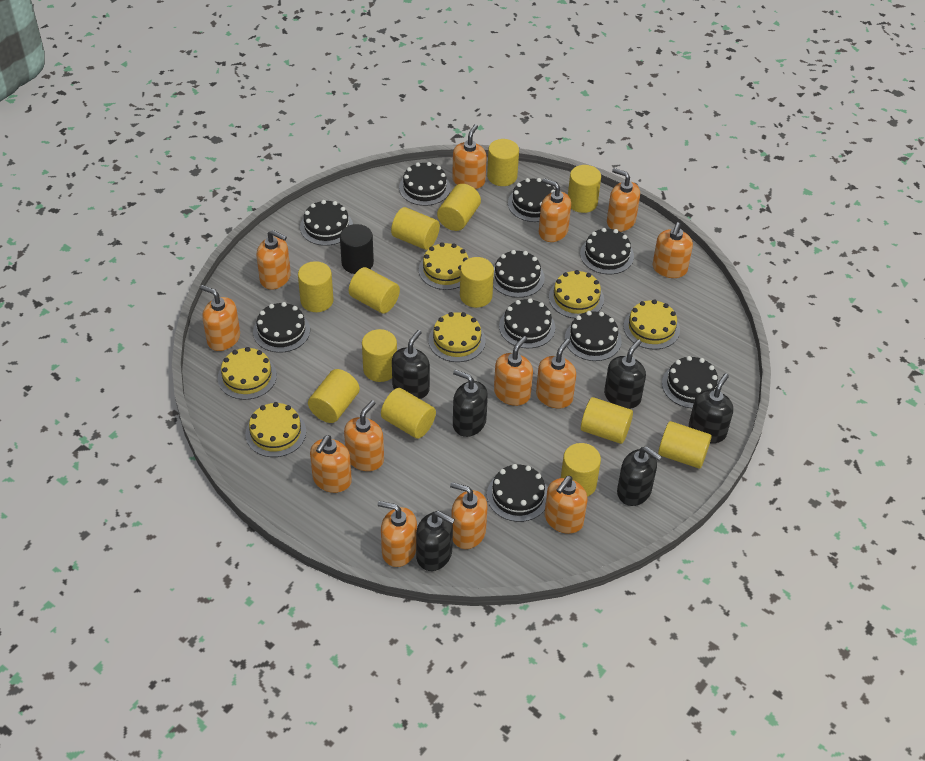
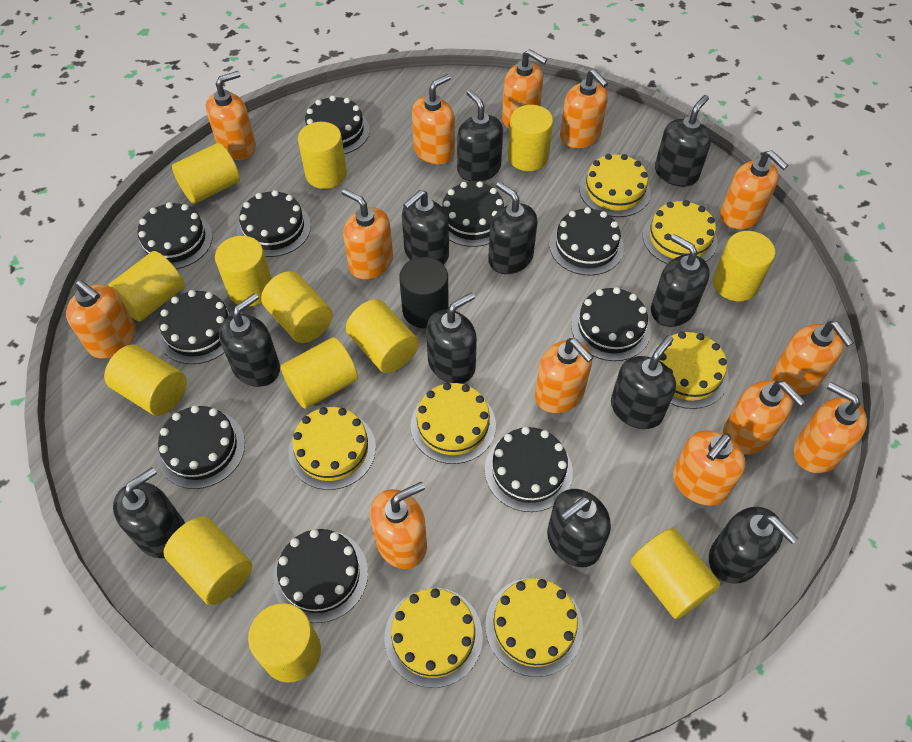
black soap dispenser: 6 -> 11
yellow cake: 6 -> 7

